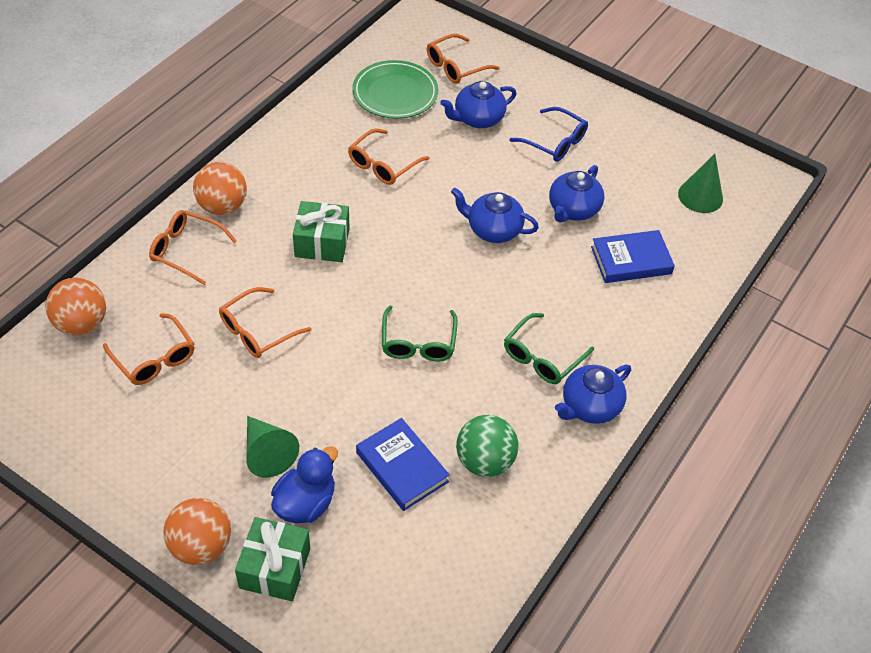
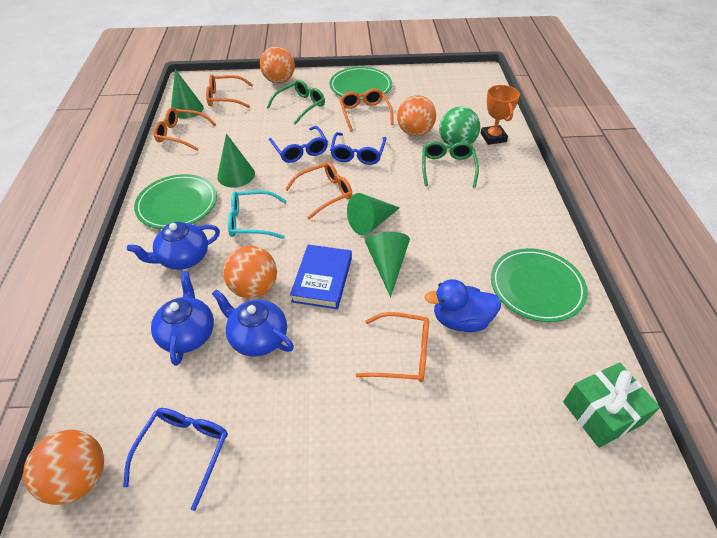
blue book: 2 -> 1
blue glasses: 1 -> 3
blue teapot: 4 -> 3
green cone: 2 -> 4
green gift: 2 -> 1
green plate: 1 -> 3
orange ball: 3 -> 4
orange trophy: 0 -> 1
turquoise glasses: 0 -> 1

